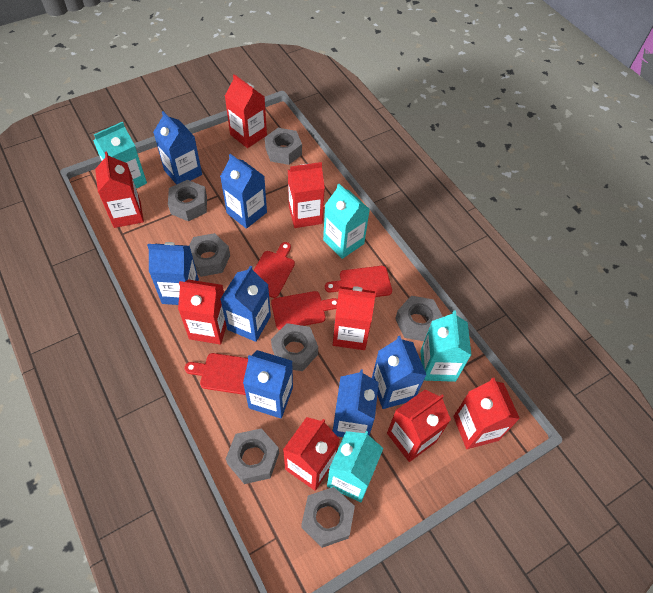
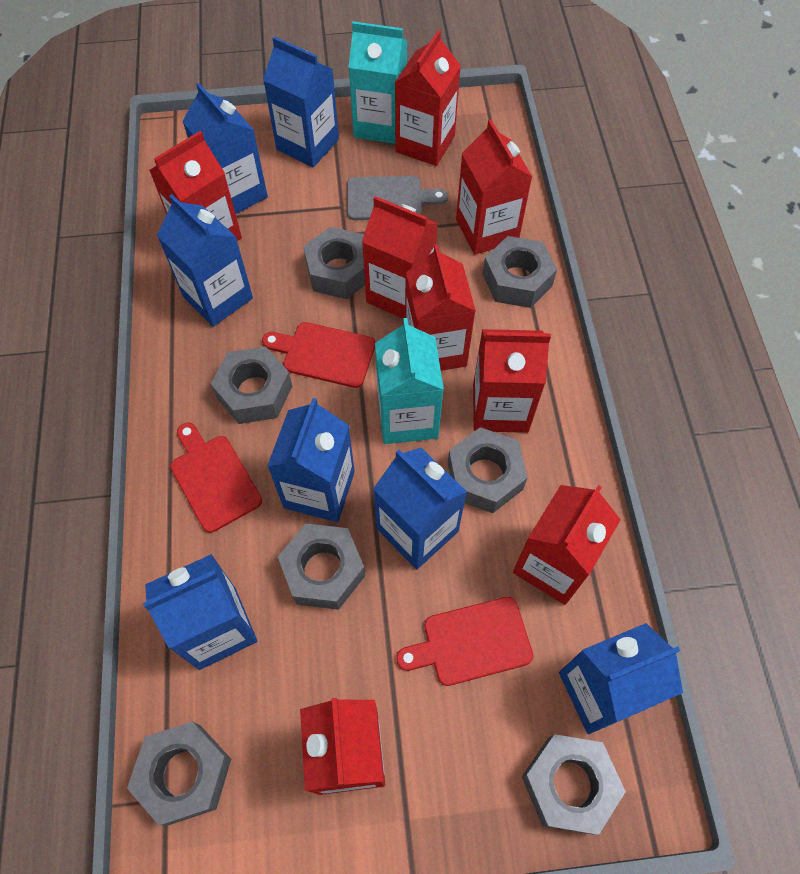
grey cutting board: 0 -> 1
red cutting board: 4 -> 3
turquoise carton: 4 -> 2

